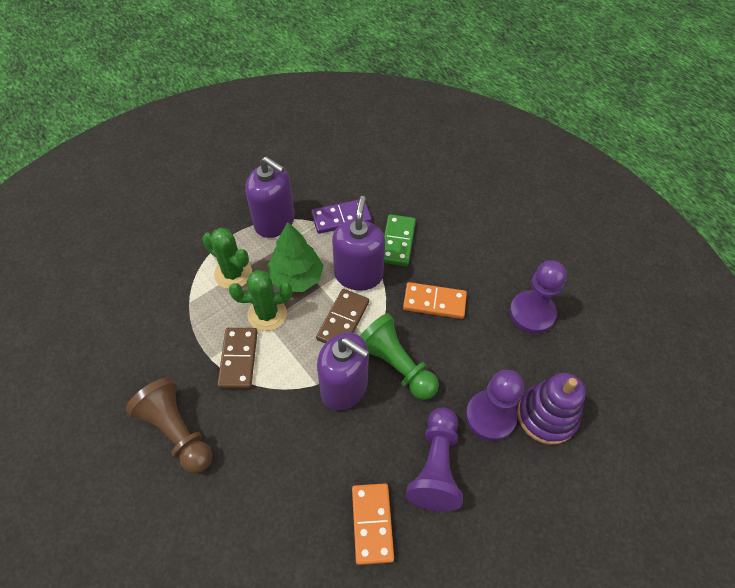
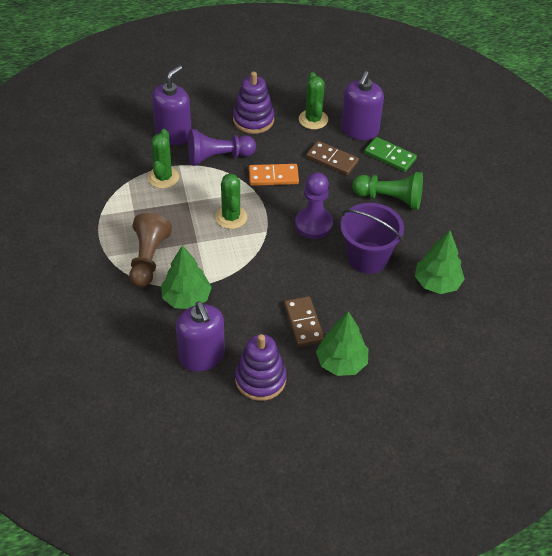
green cactus: 2 -> 3
green tree: 1 -> 3
orange domino: 2 -> 1
purple bucket: 0 -> 1
purple domino: 1 -> 0
purple pawn: 3 -> 2
purple stacking toy: 1 -> 2

